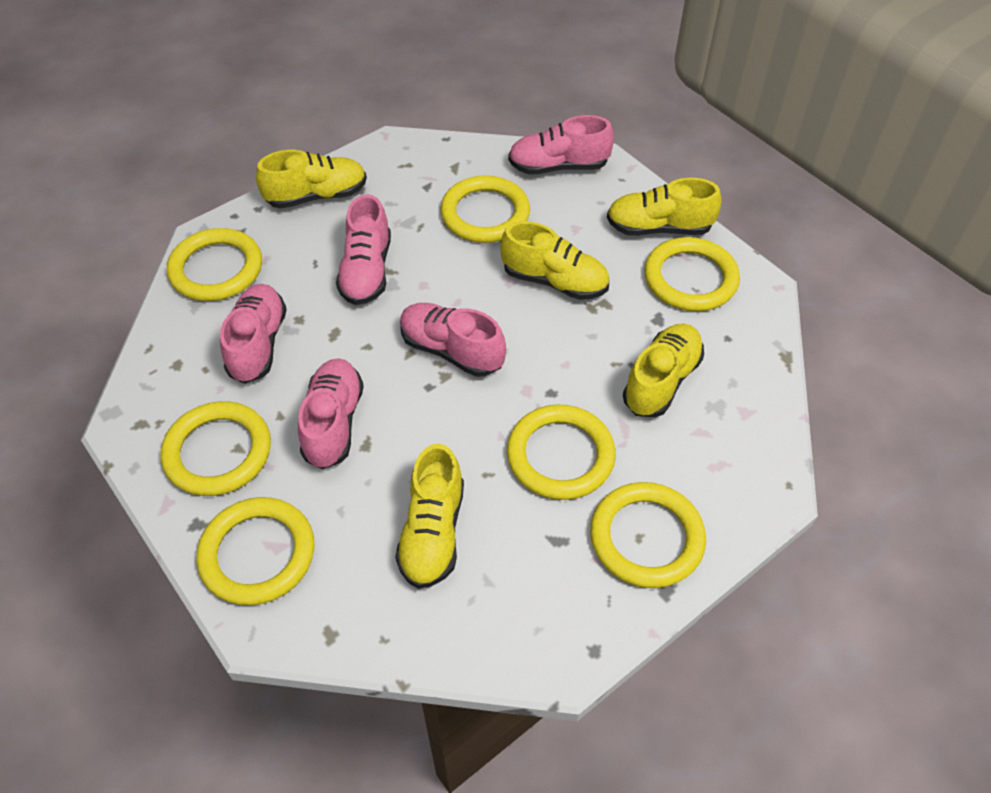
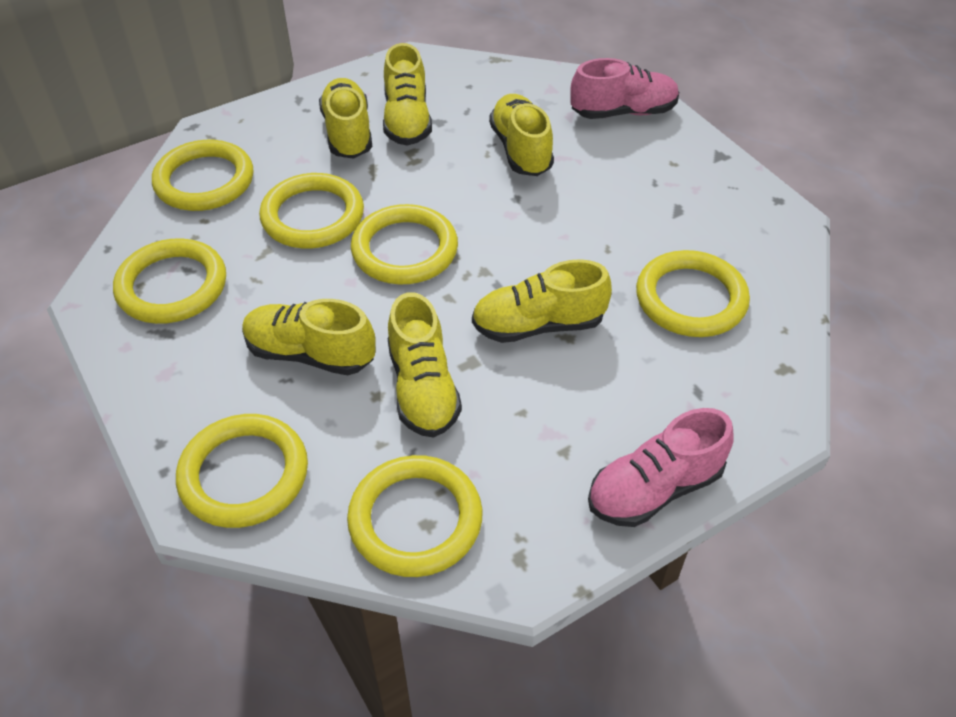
pink shoe: 5 -> 2
yellow shoe: 5 -> 6

